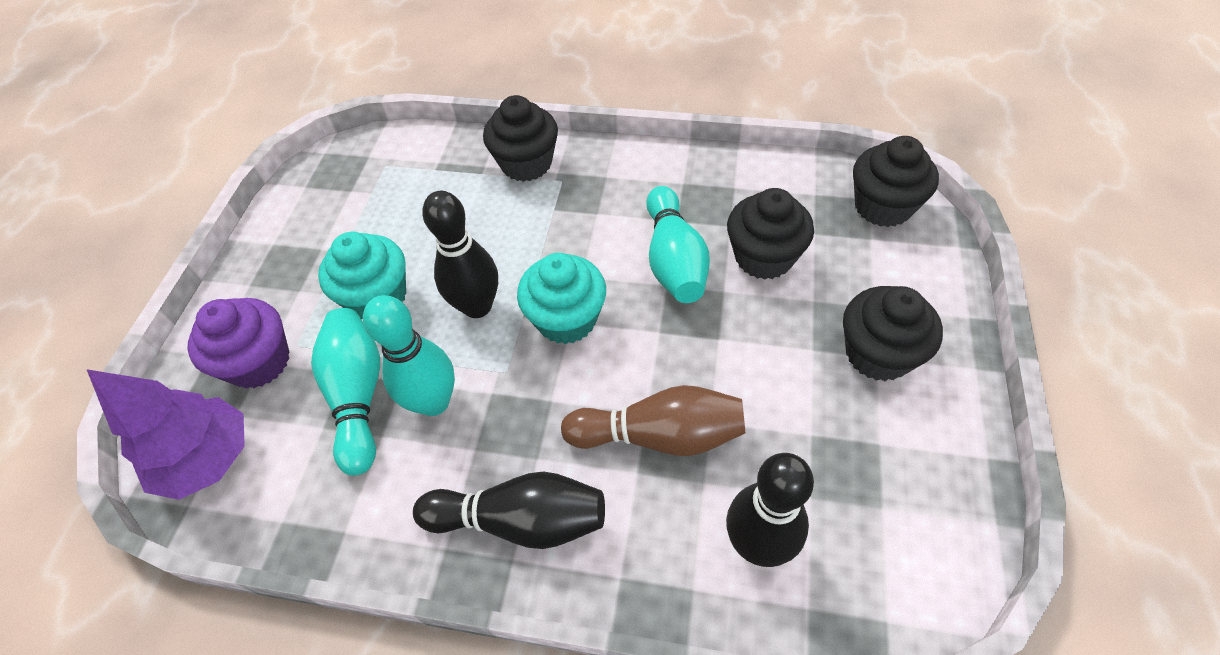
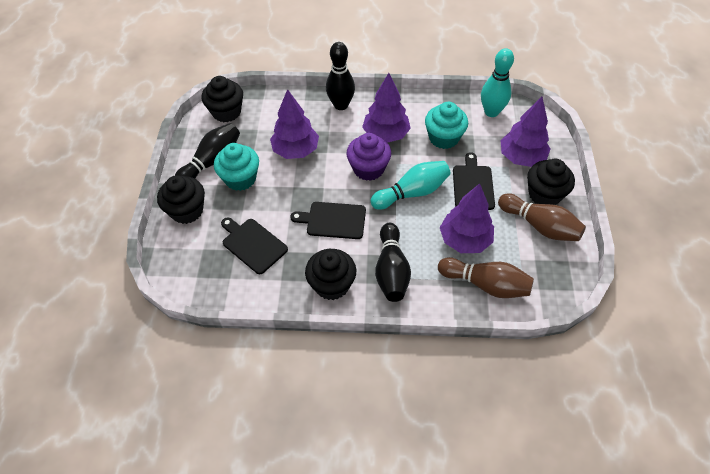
black cutting board: 0 -> 3
brown bowling pin: 1 -> 2
purple tree: 1 -> 4
turquoise bowling pin: 3 -> 2

